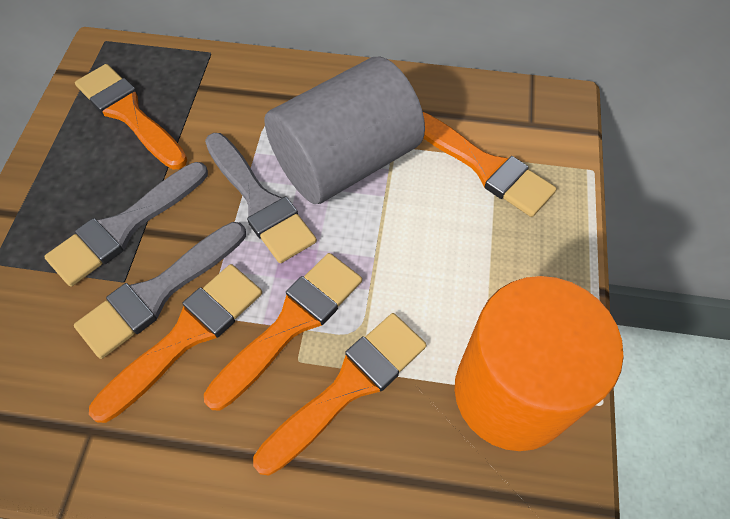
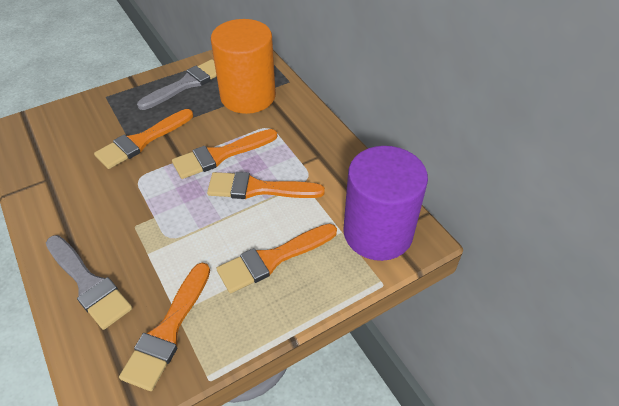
grey brush: 3 -> 2
grey cylinder: 1 -> 0
purple cylinder: 0 -> 1

